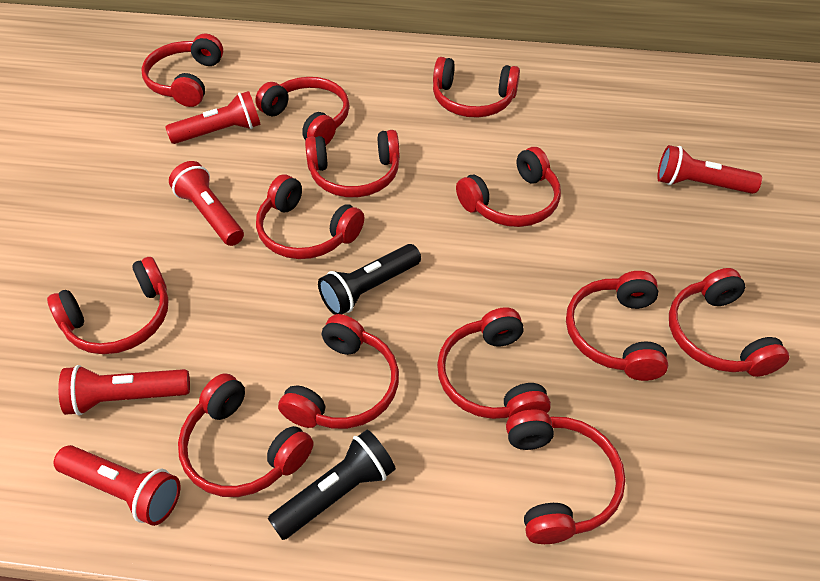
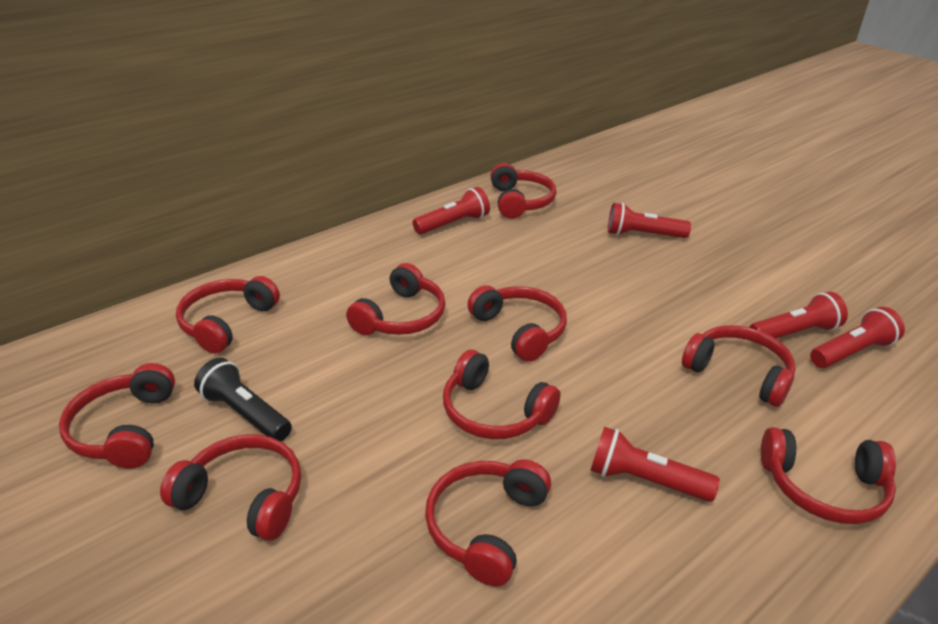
black flashlight: 2 -> 1
red headphones: 13 -> 10

